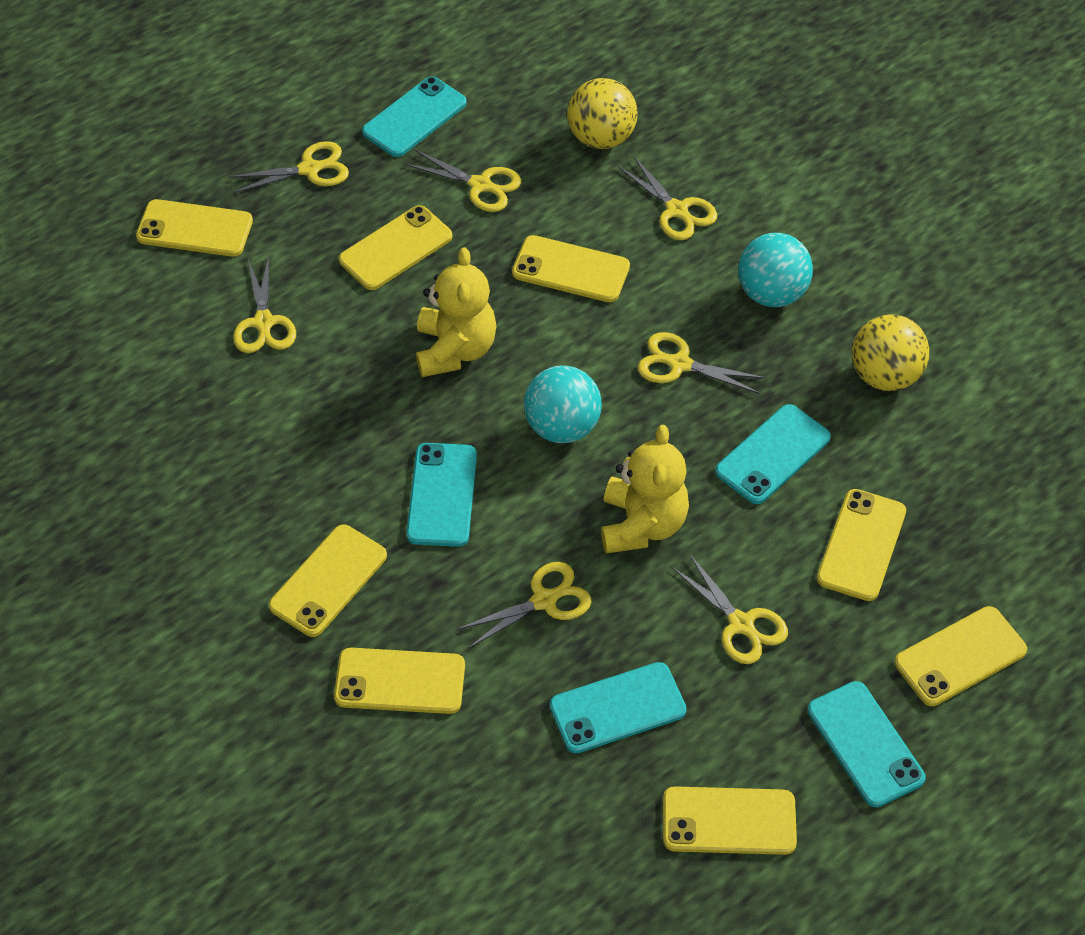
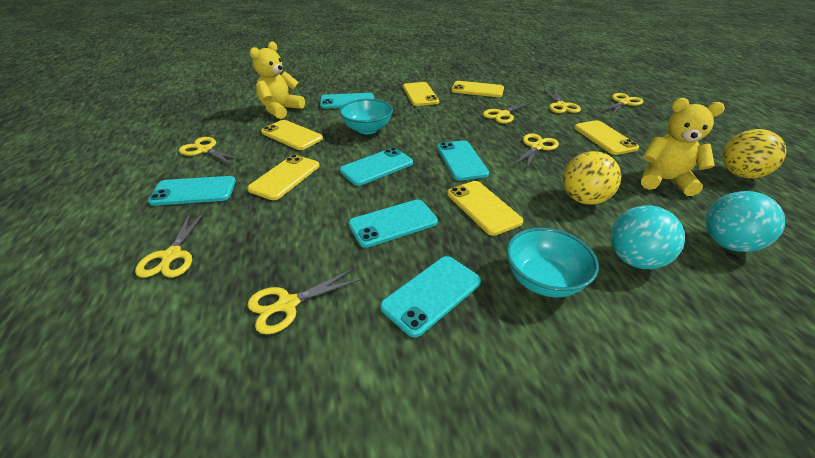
turquoise bowl: 0 -> 2
turquoise phone: 5 -> 6
yellow phone: 8 -> 6

